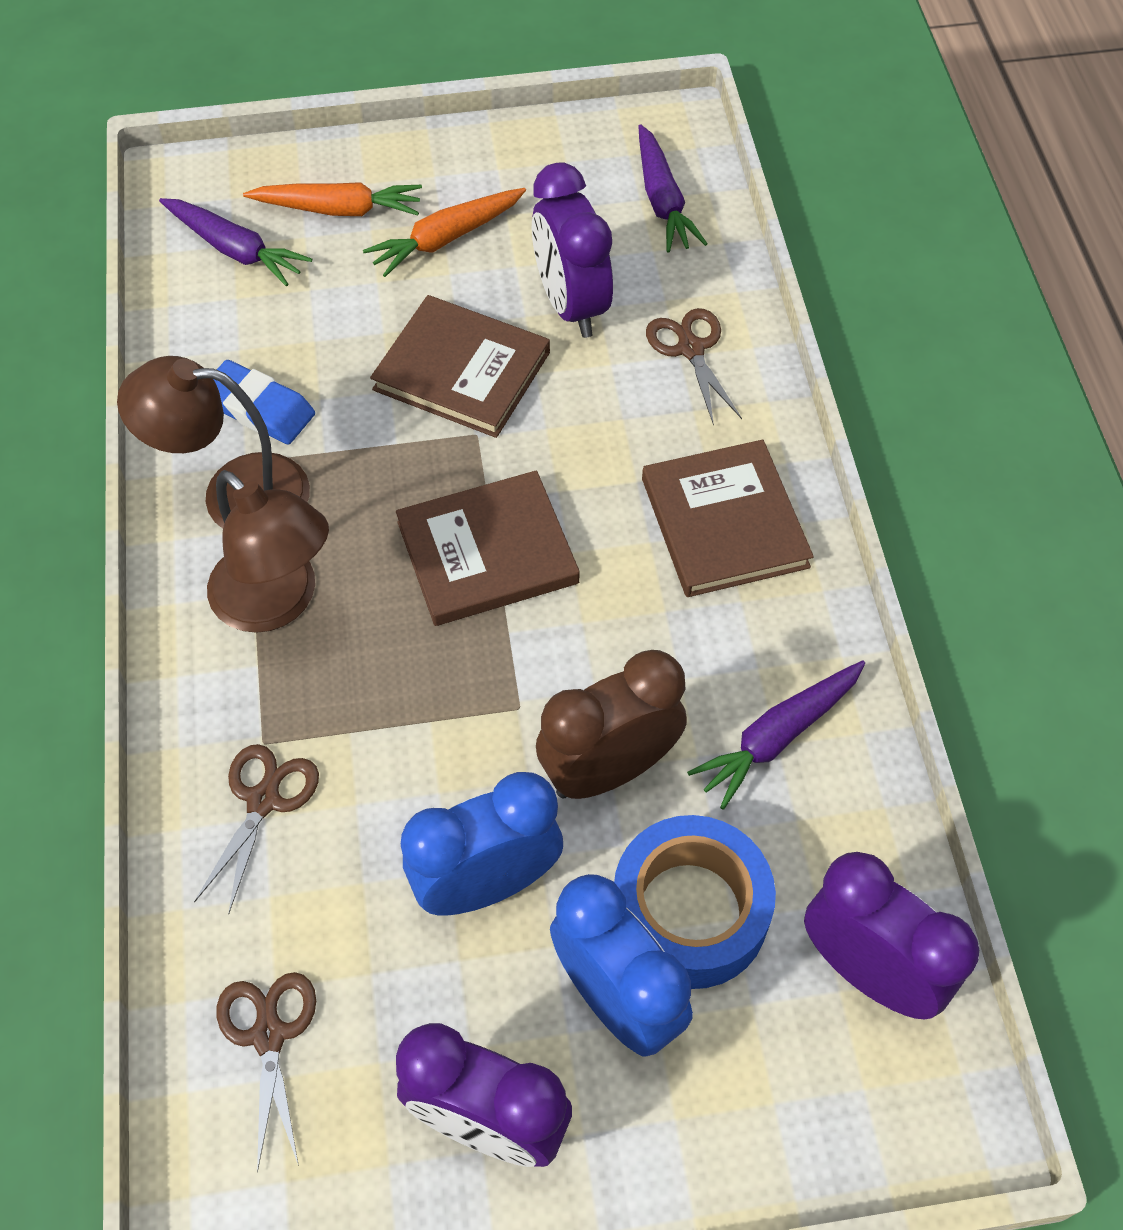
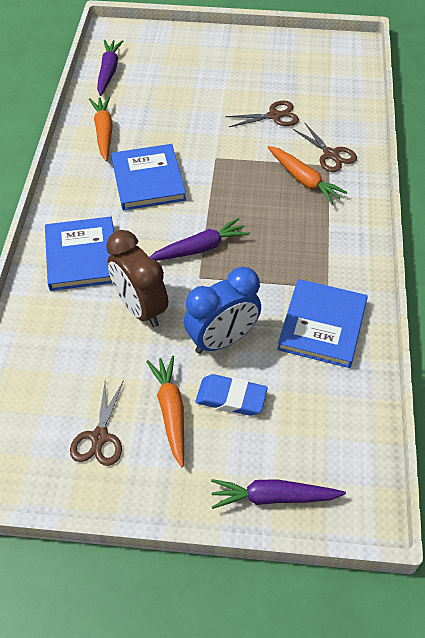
blue book: 0 -> 3
blue clock: 2 -> 1
blue tape: 1 -> 0
brown book: 3 -> 0
brown lamp: 2 -> 0
orange carrot: 2 -> 3
purple clock: 3 -> 0

